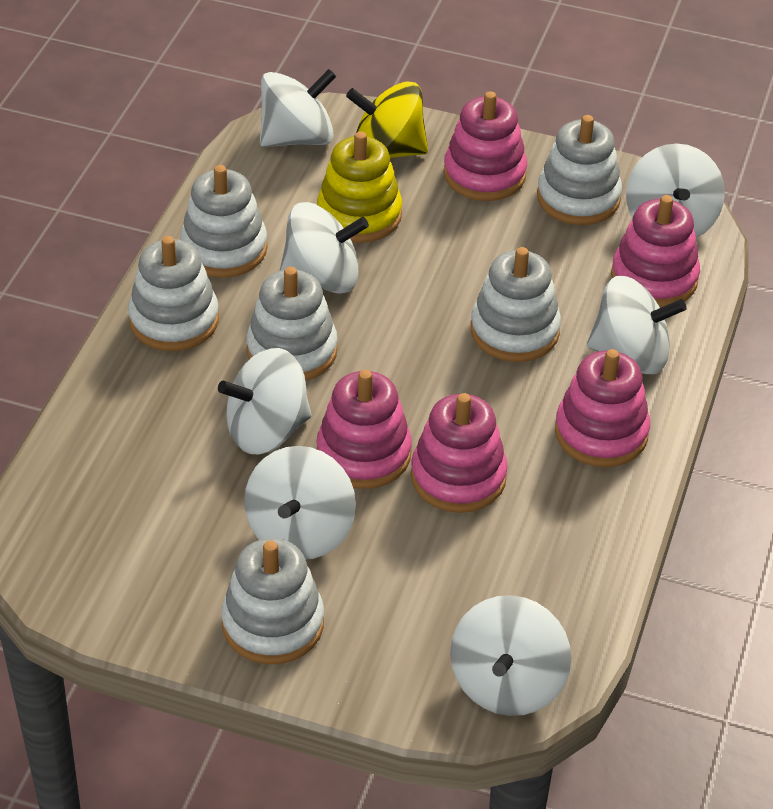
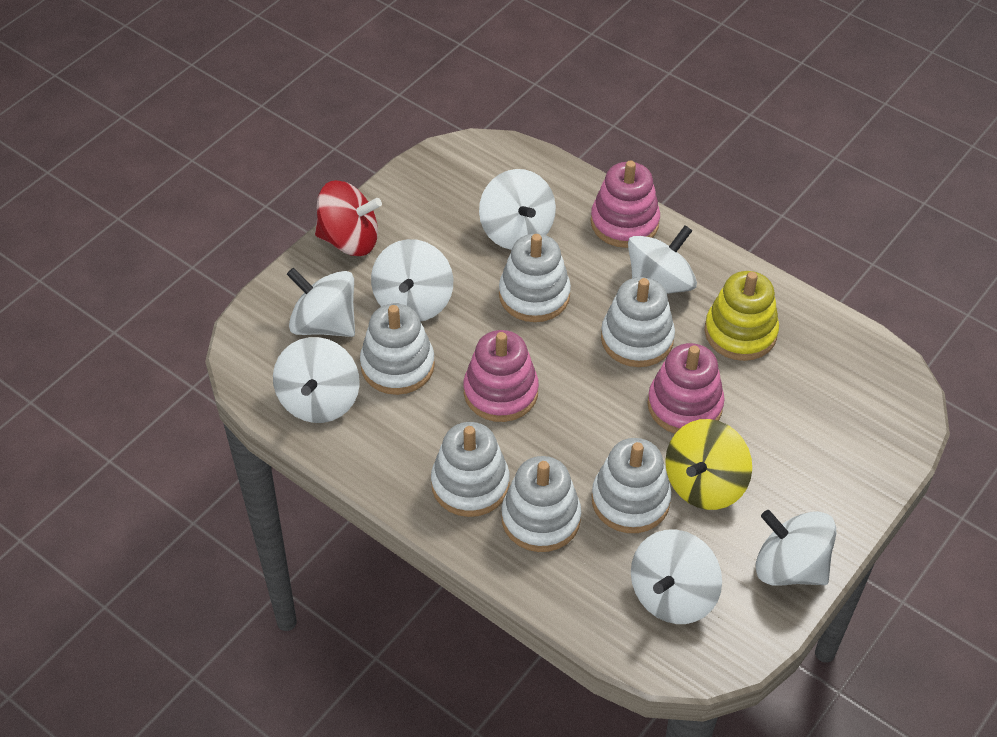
pink stacking toy: 5 -> 3
red spinning top: 0 -> 1

